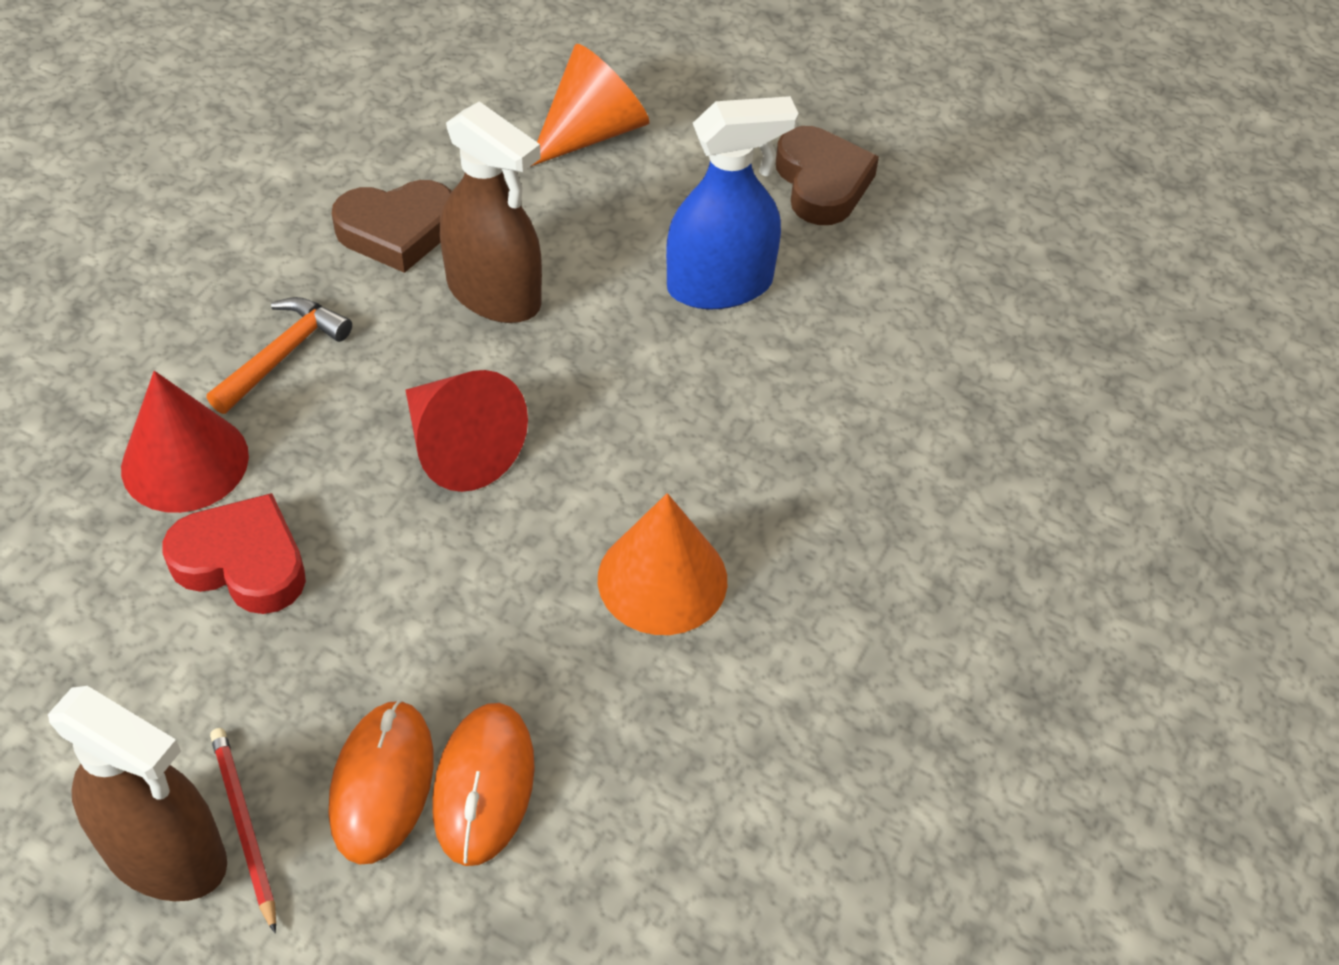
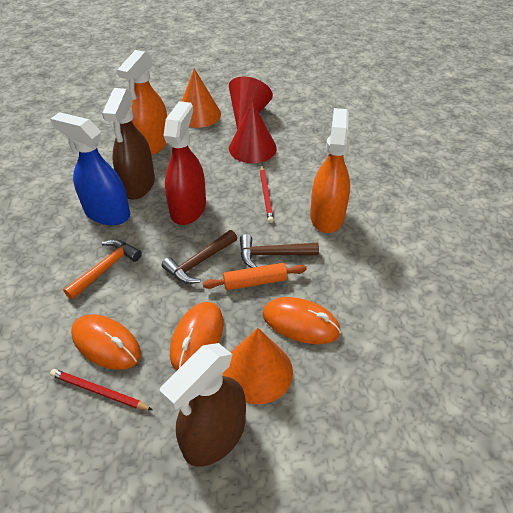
brown hammer: 0 -> 2
brown heart: 2 -> 0
orange mouse: 2 -> 3
orange rolling pin: 0 -> 1
orange spray bottle: 0 -> 2
red heart: 1 -> 0
red pencil: 1 -> 2
red spray bottle: 0 -> 1

